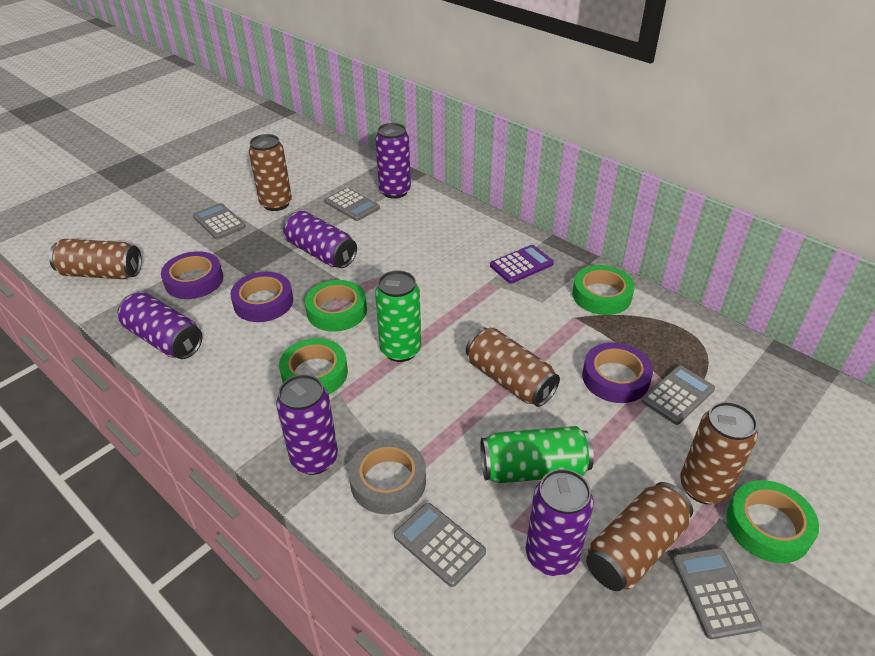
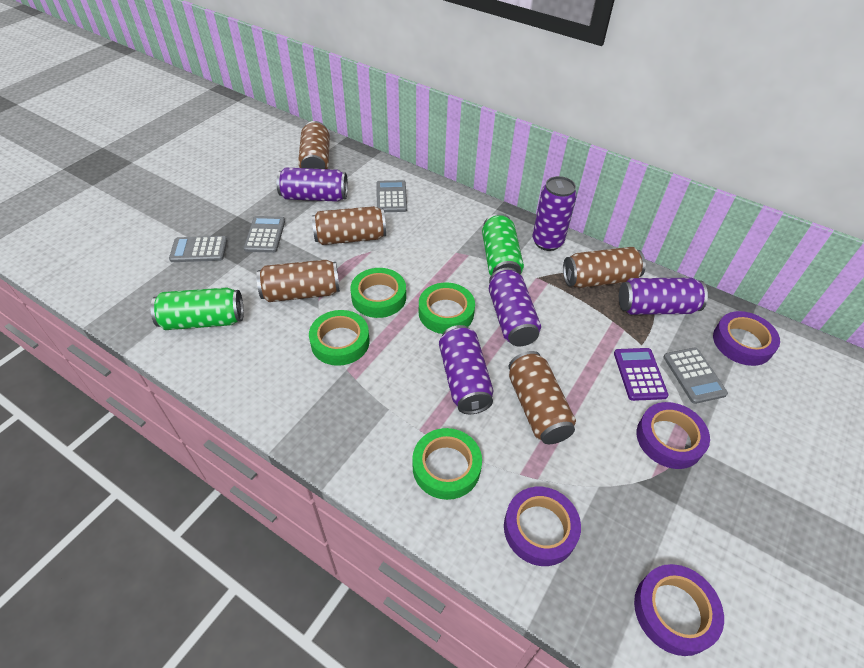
grey calculator: 5 -> 4
grey tape: 1 -> 0
purple tape: 3 -> 4

